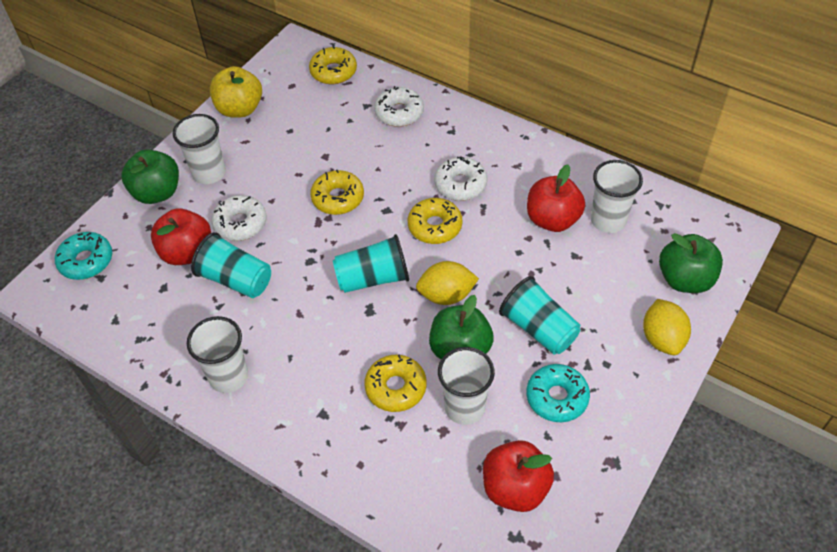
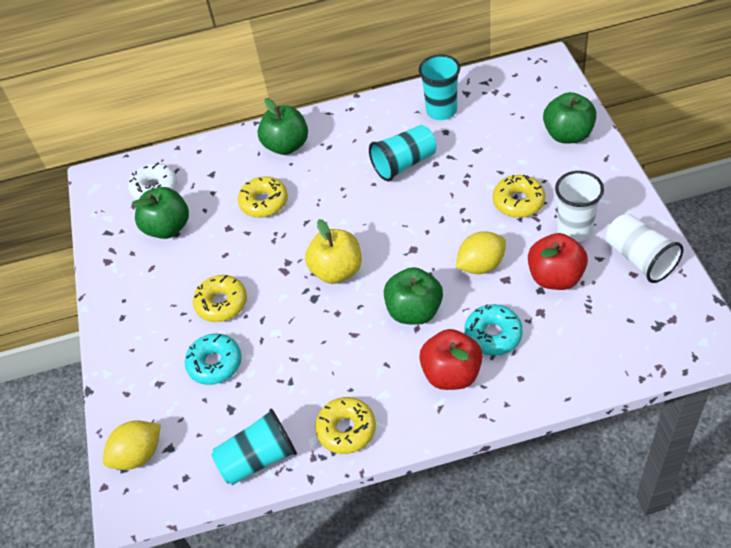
green apple: 3 -> 4
red apple: 3 -> 2
white cup: 4 -> 2
white donut: 3 -> 1

